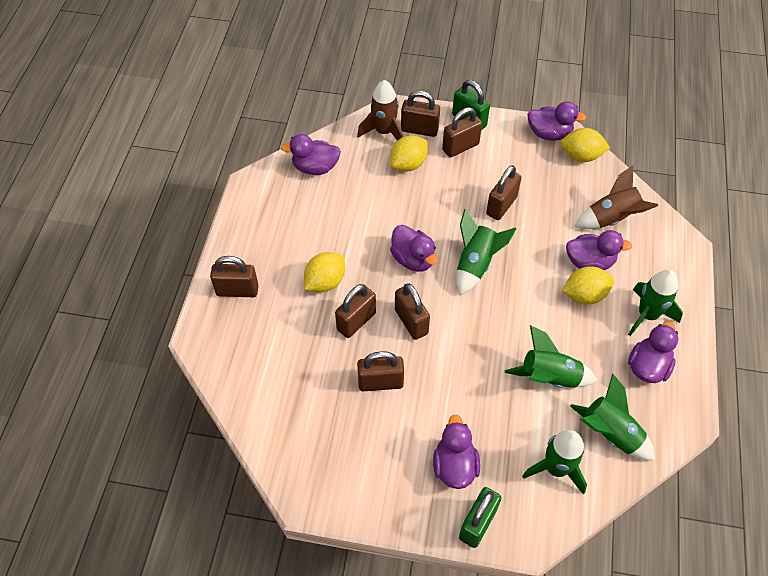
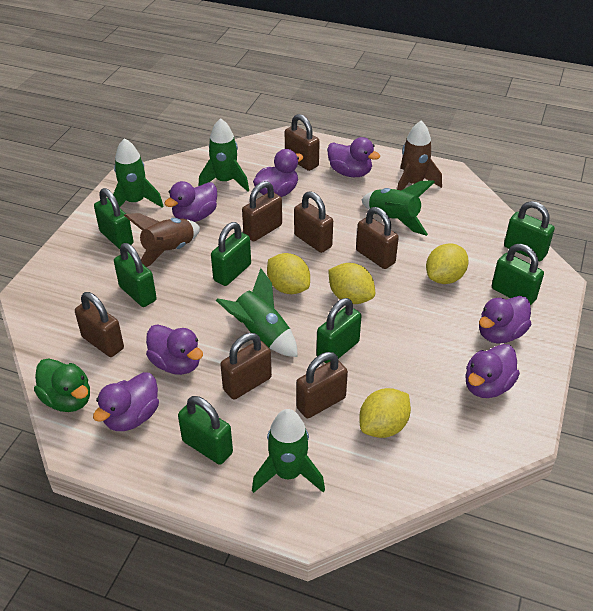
green duck: 0 -> 1
green padlock: 2 -> 7
purple duck: 6 -> 7

